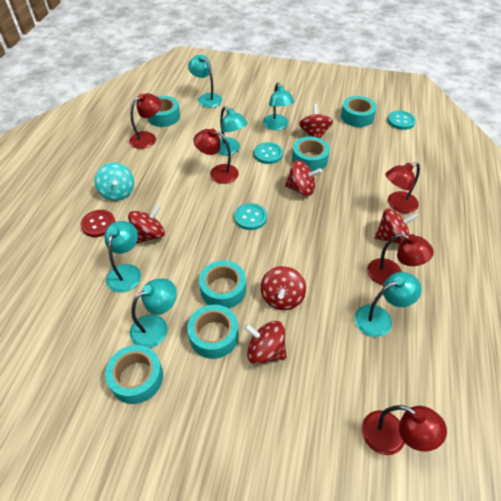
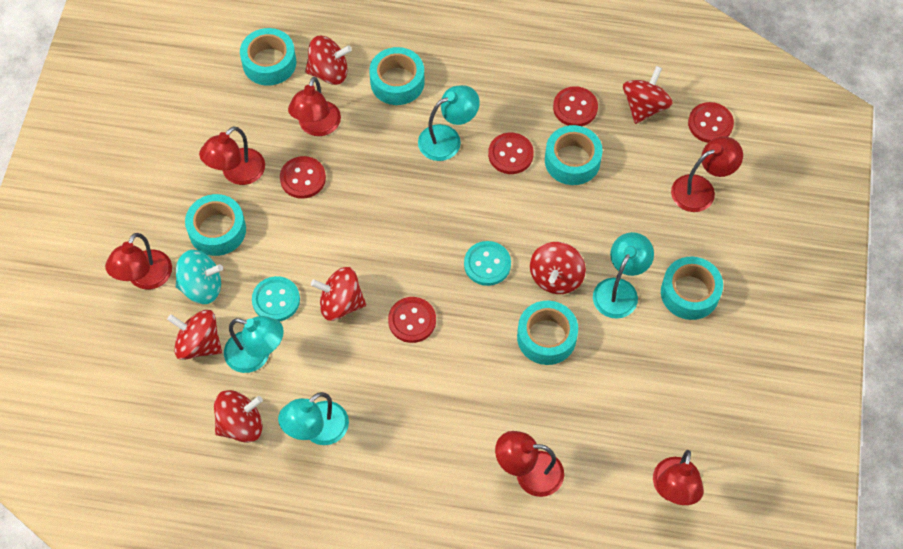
red button: 1 -> 5
red lamp: 5 -> 6
turquoise button: 3 -> 2
turquoise lamp: 6 -> 4

